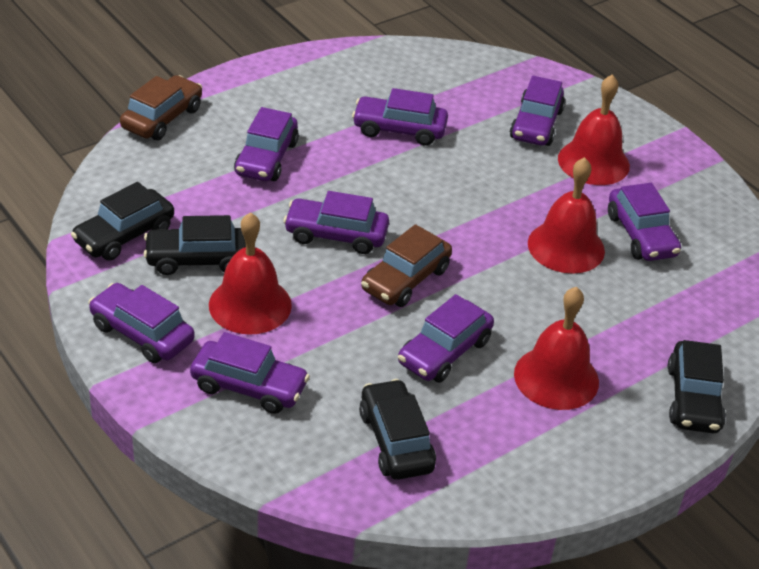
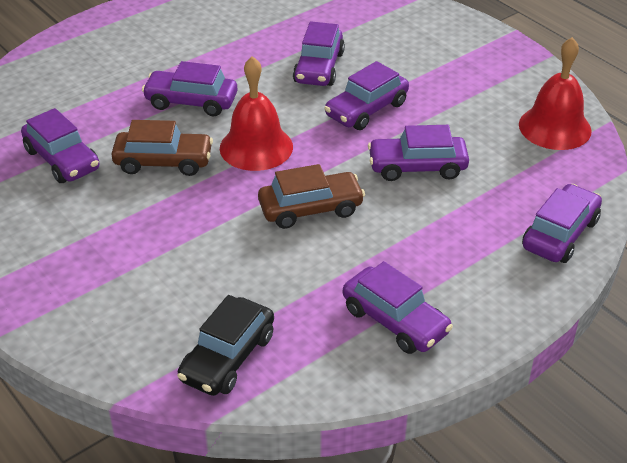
black car: 4 -> 1
purple car: 8 -> 7
red bell: 4 -> 2

